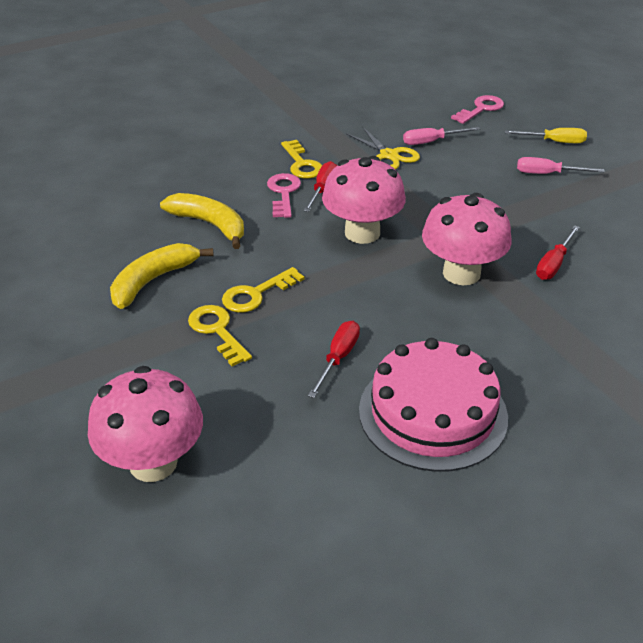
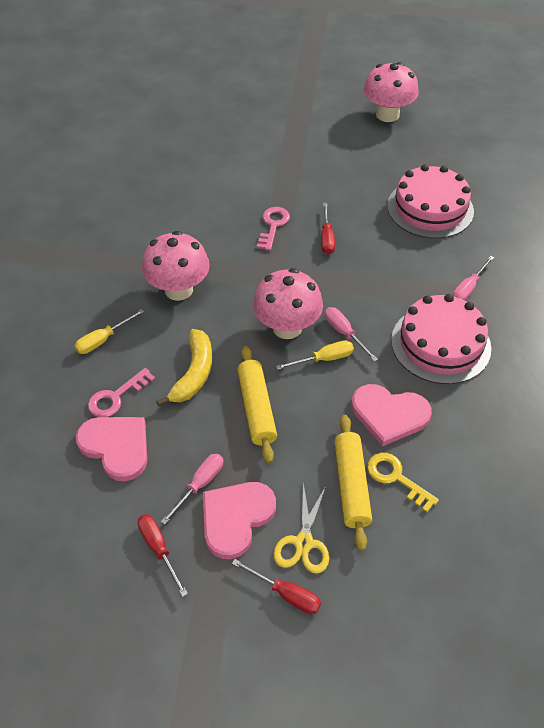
pink cake: 1 -> 2
pink heart: 0 -> 3
pink screwdriver: 2 -> 3
yellow banana: 2 -> 1
yellow key: 3 -> 1
yellow rolling pin: 0 -> 2
yellow screwdriver: 1 -> 2

